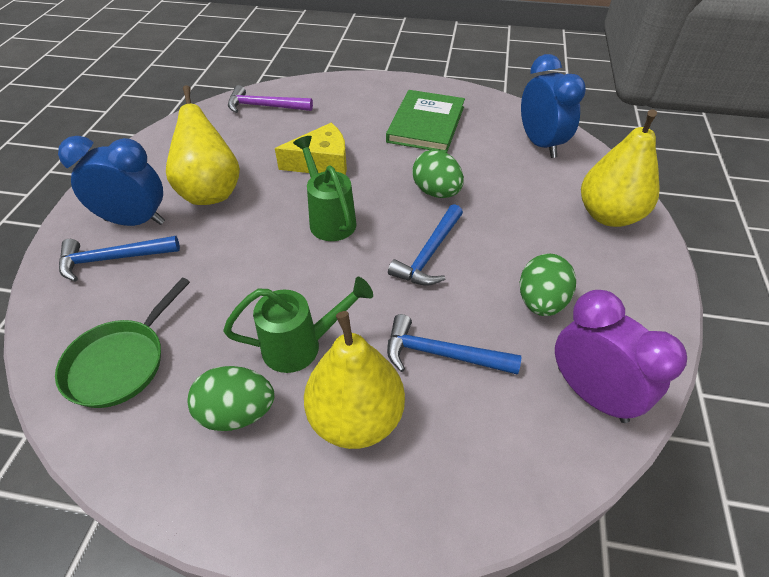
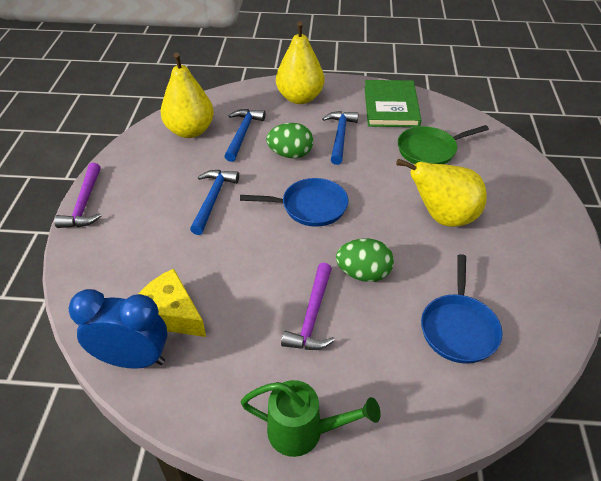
blue clock: 2 -> 1
blue pan: 0 -> 2
green egg: 3 -> 2
green watering can: 2 -> 1
purple clock: 1 -> 0
purple hammer: 1 -> 2

